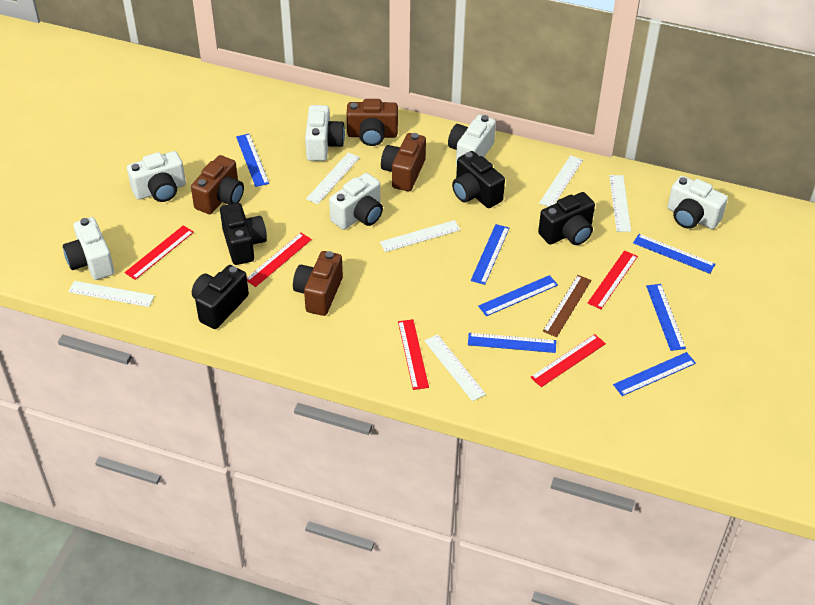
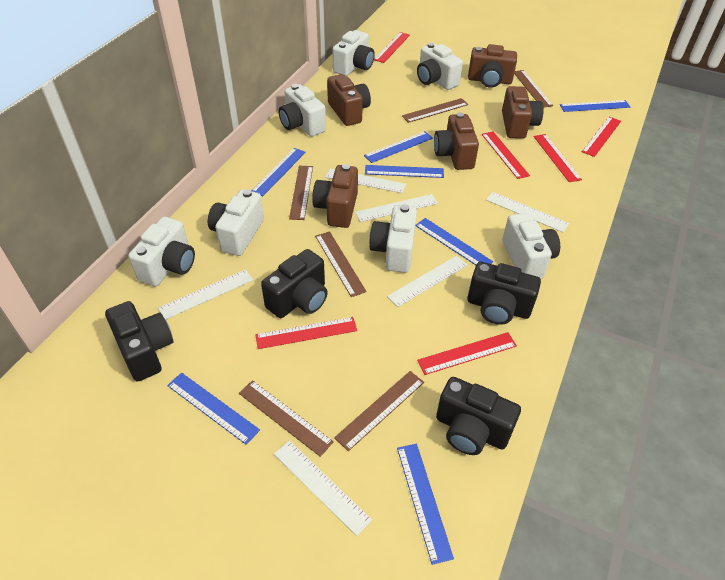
brown camera: 4 -> 5
brown ruler: 1 -> 6
red ruler: 5 -> 6
white camera: 6 -> 7

